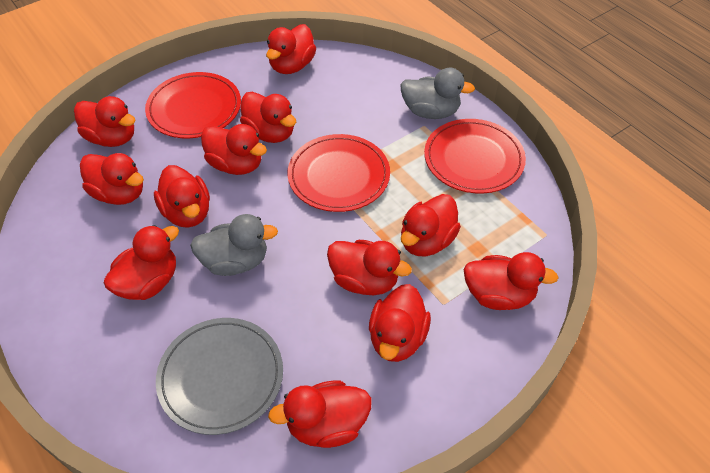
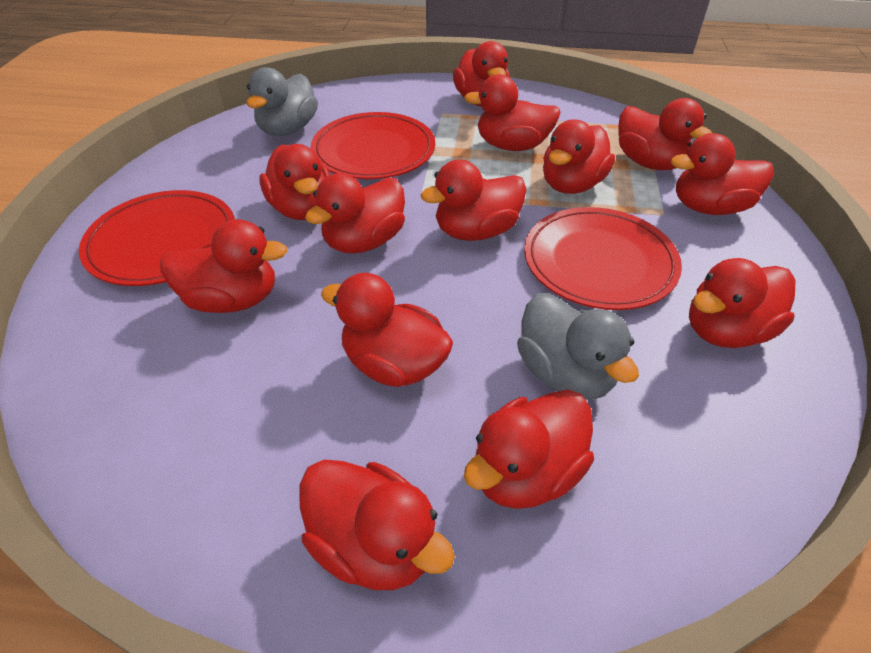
grey plate: 1 -> 0
red duck: 12 -> 13

